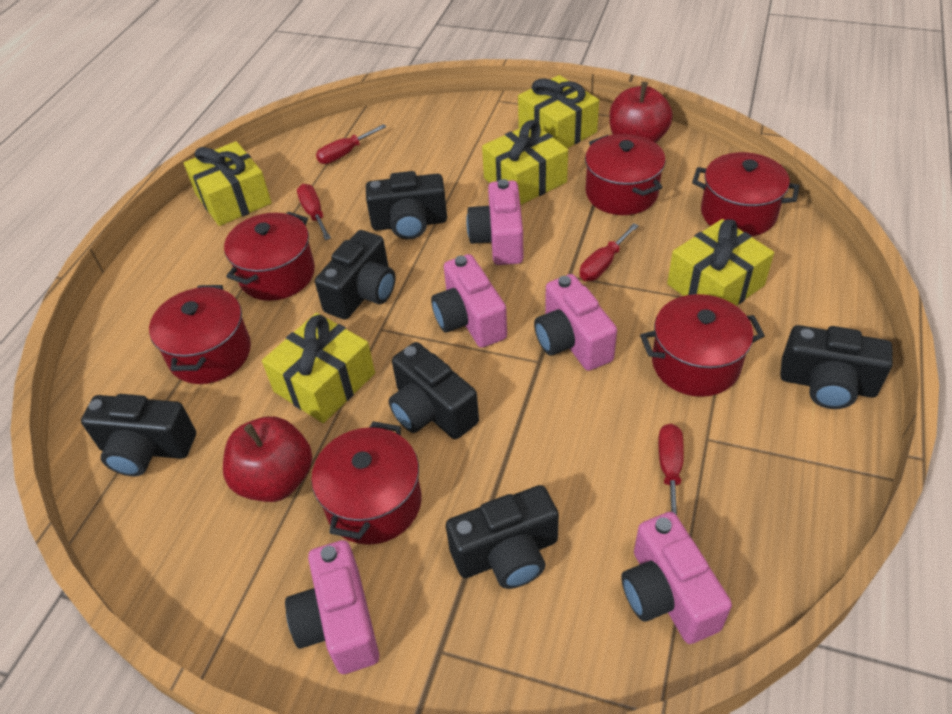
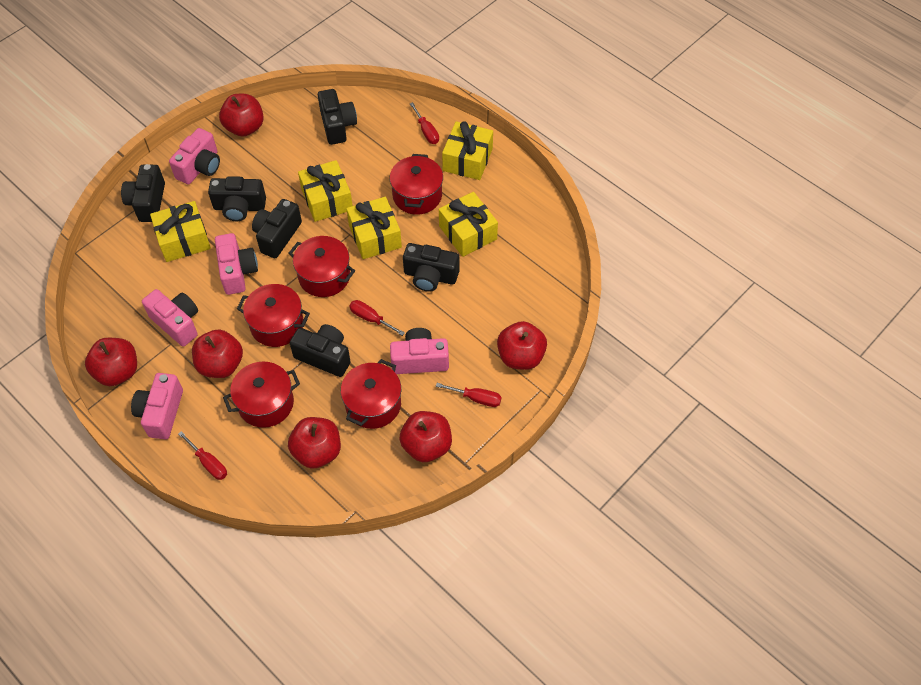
red apple: 2 -> 6
red pot: 6 -> 5

